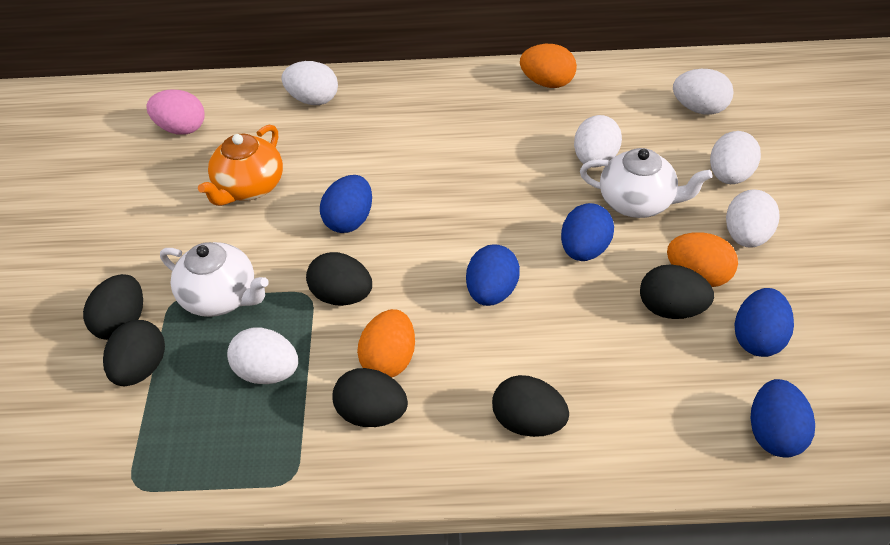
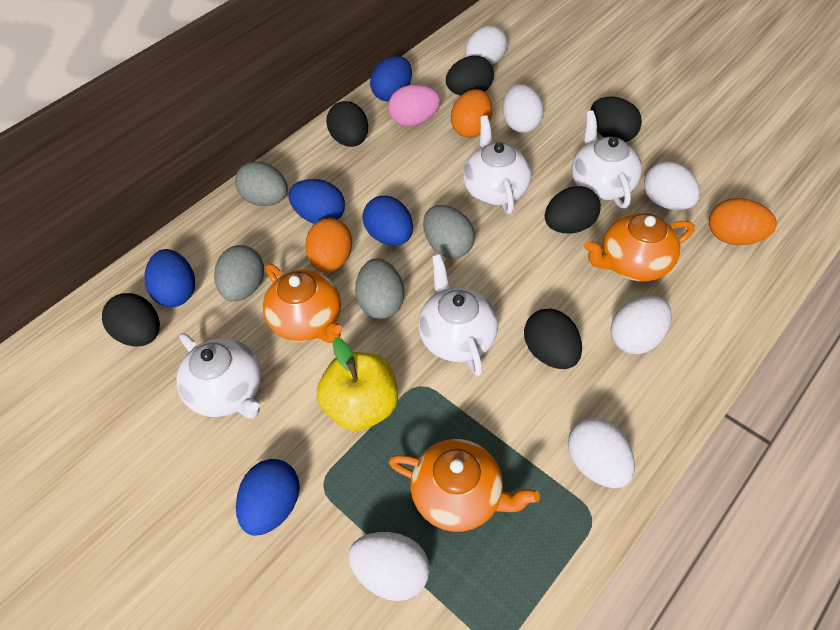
grey egg: 0 -> 4
orange teapot: 1 -> 3
white teapot: 2 -> 4
yellow apple: 0 -> 1

